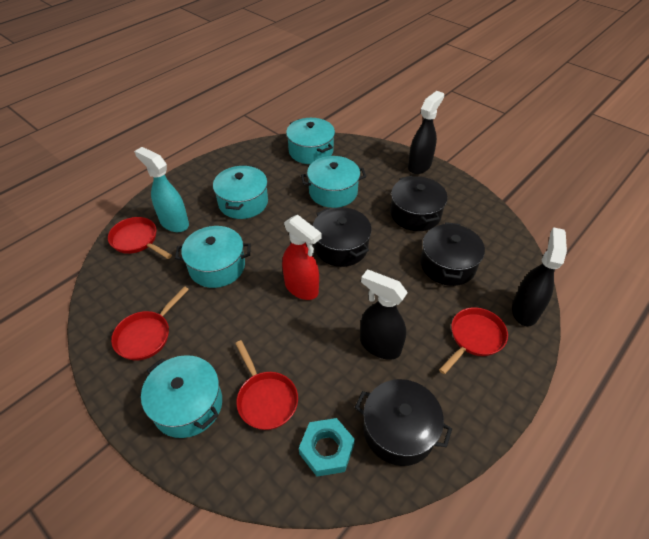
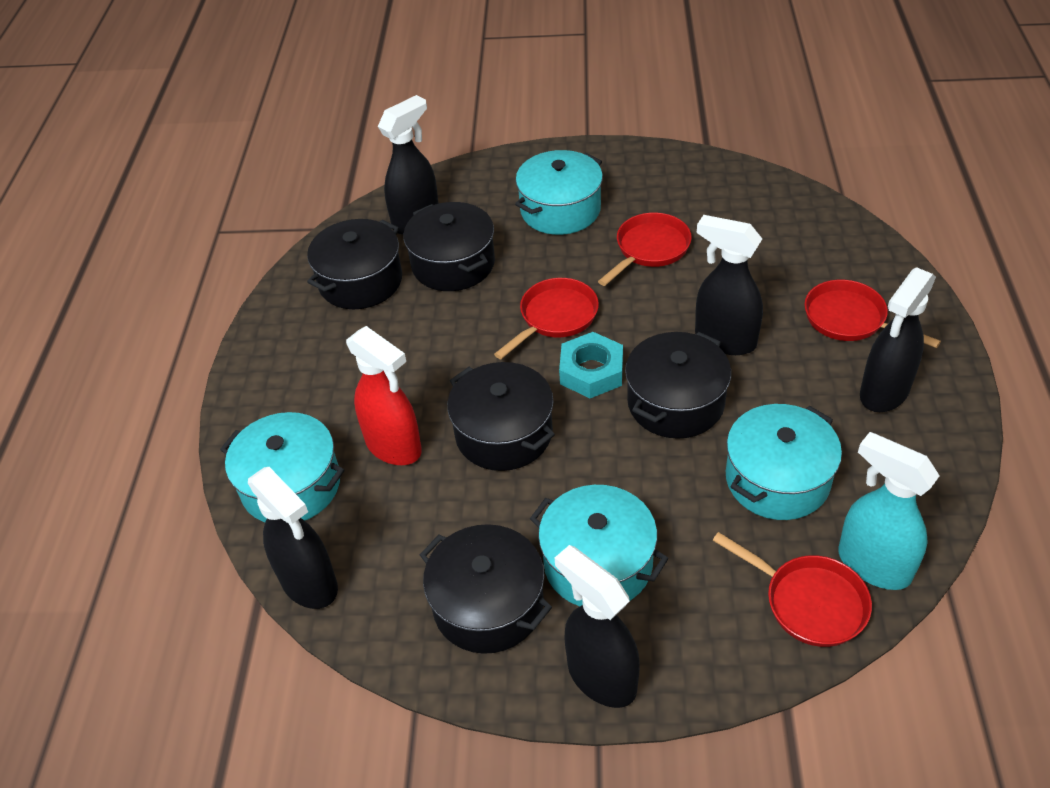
black pot: 4 -> 5
black spray bottle: 3 -> 5
turquoise pot: 5 -> 4

